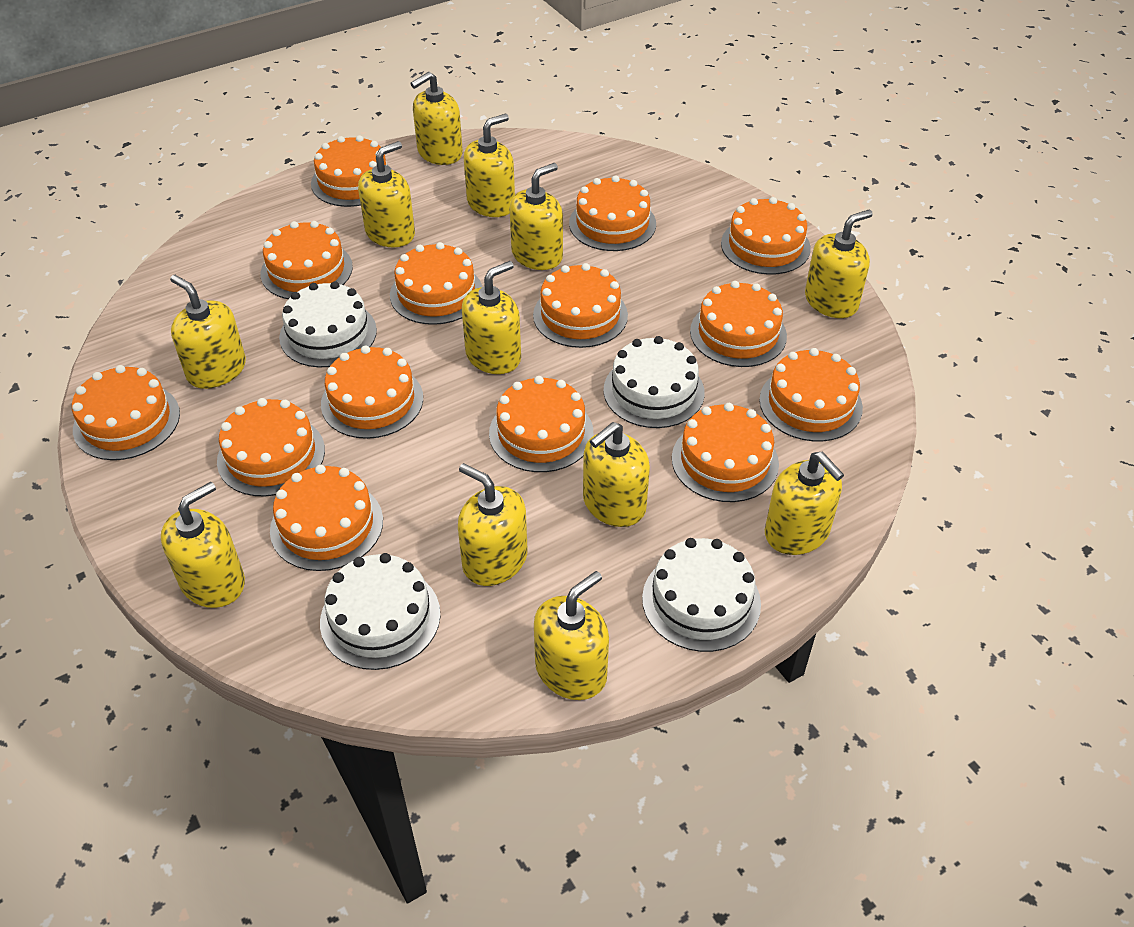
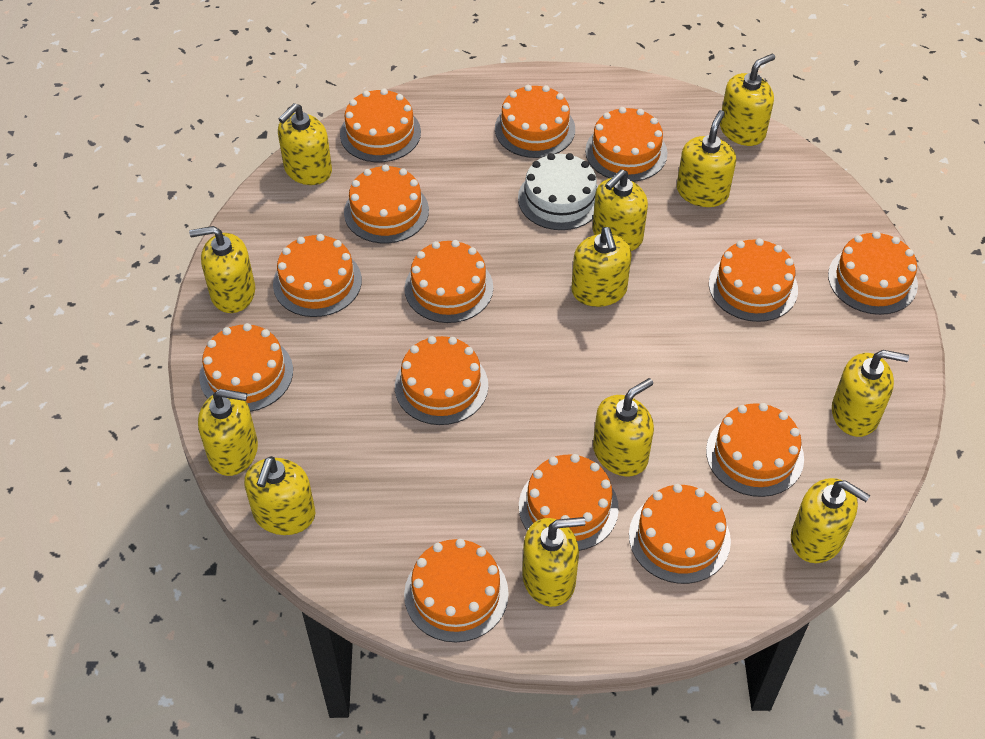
white cake: 4 -> 1

